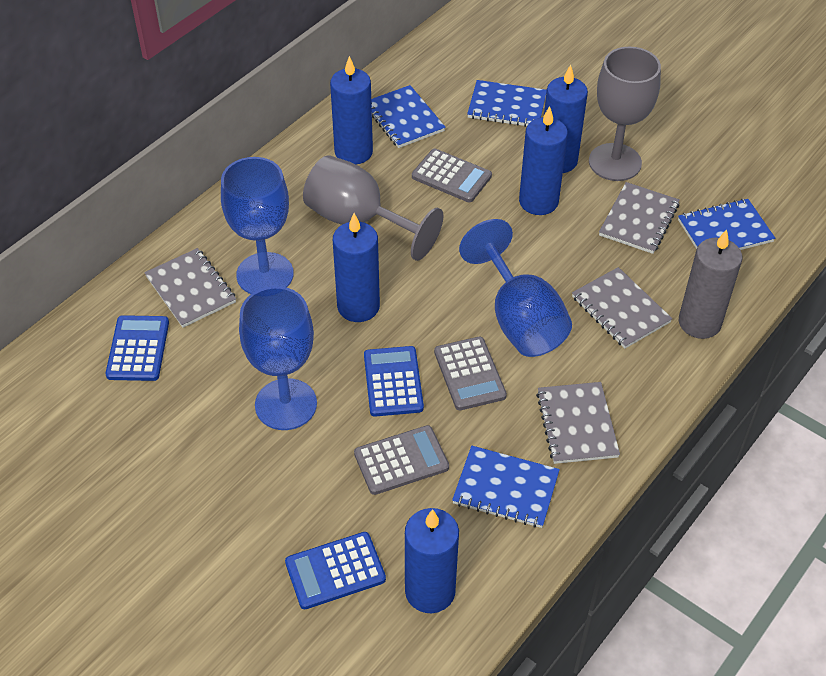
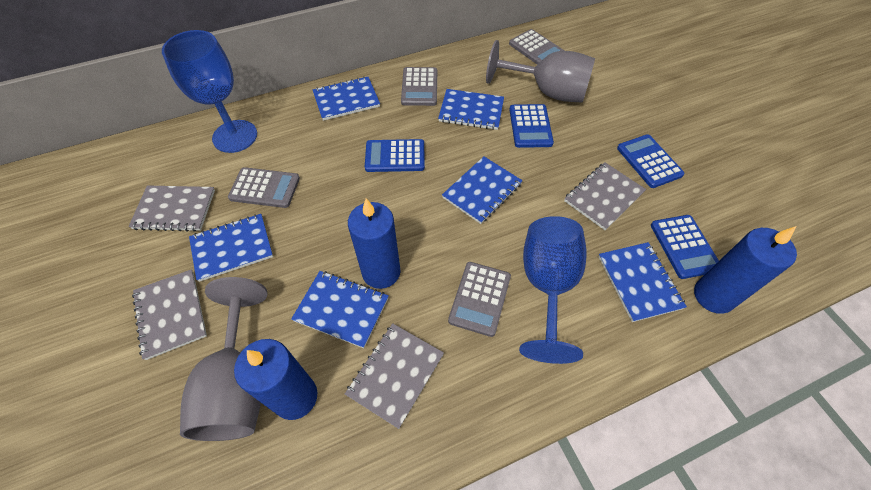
blue calculator: 3 -> 4
blue candle: 5 -> 3
blue goblet: 3 -> 2
blue notebook: 4 -> 6
grey calculator: 3 -> 4
grey candle: 1 -> 0

